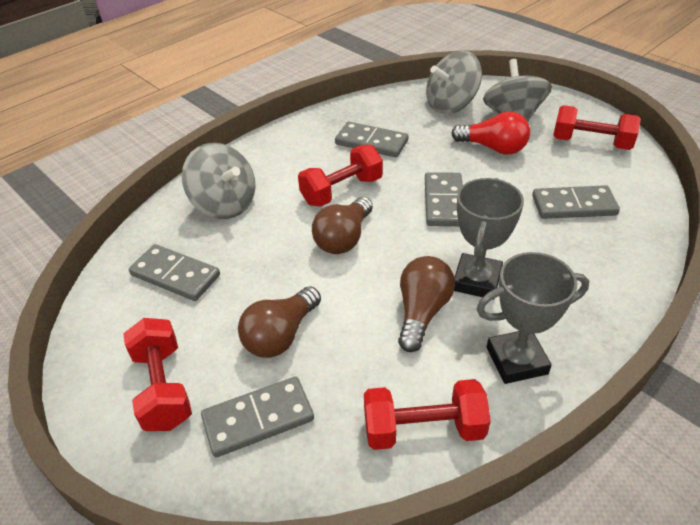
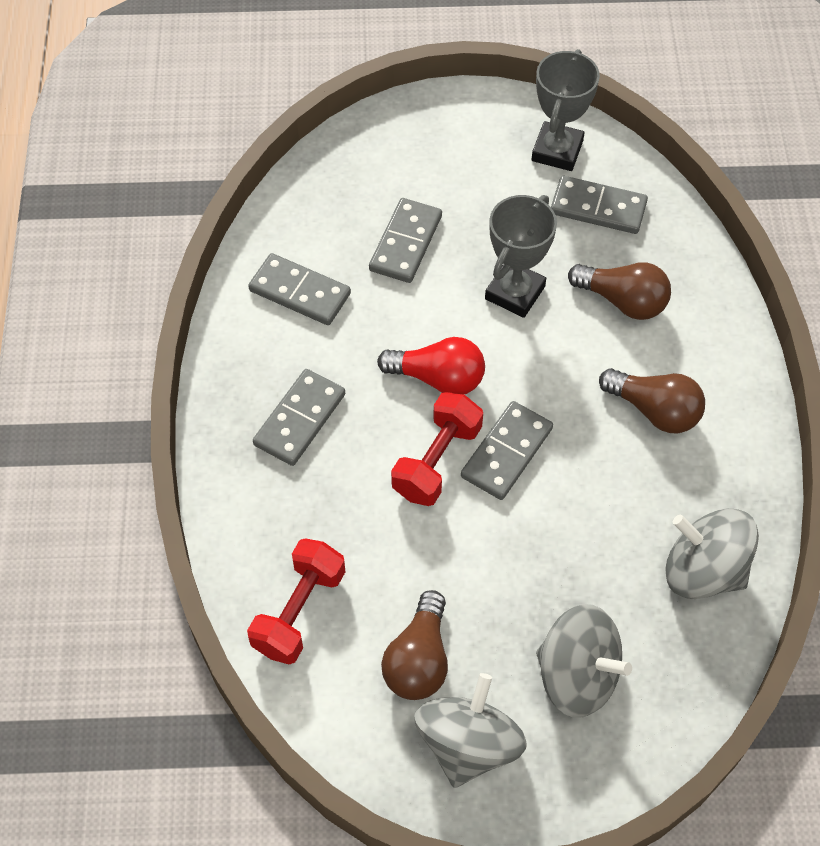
red dumbbell: 4 -> 2

